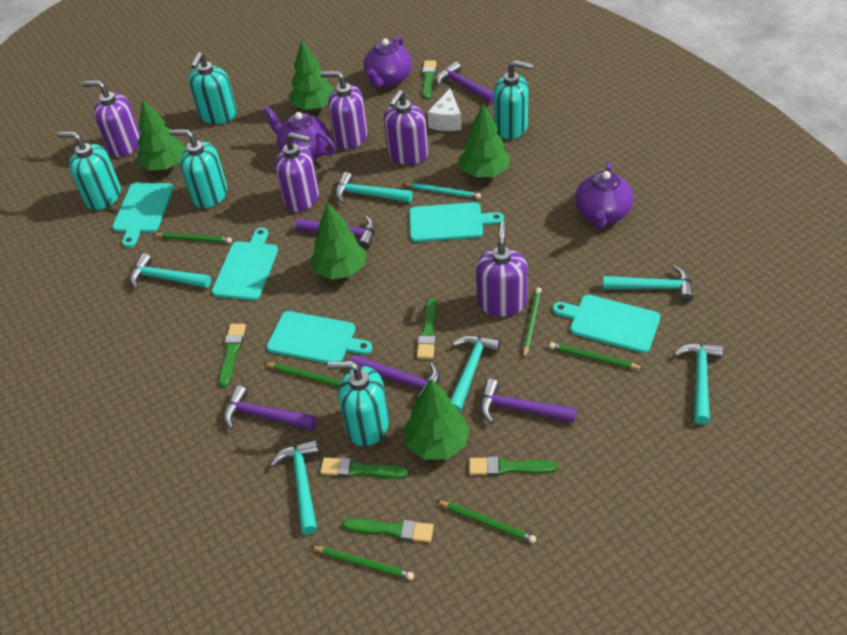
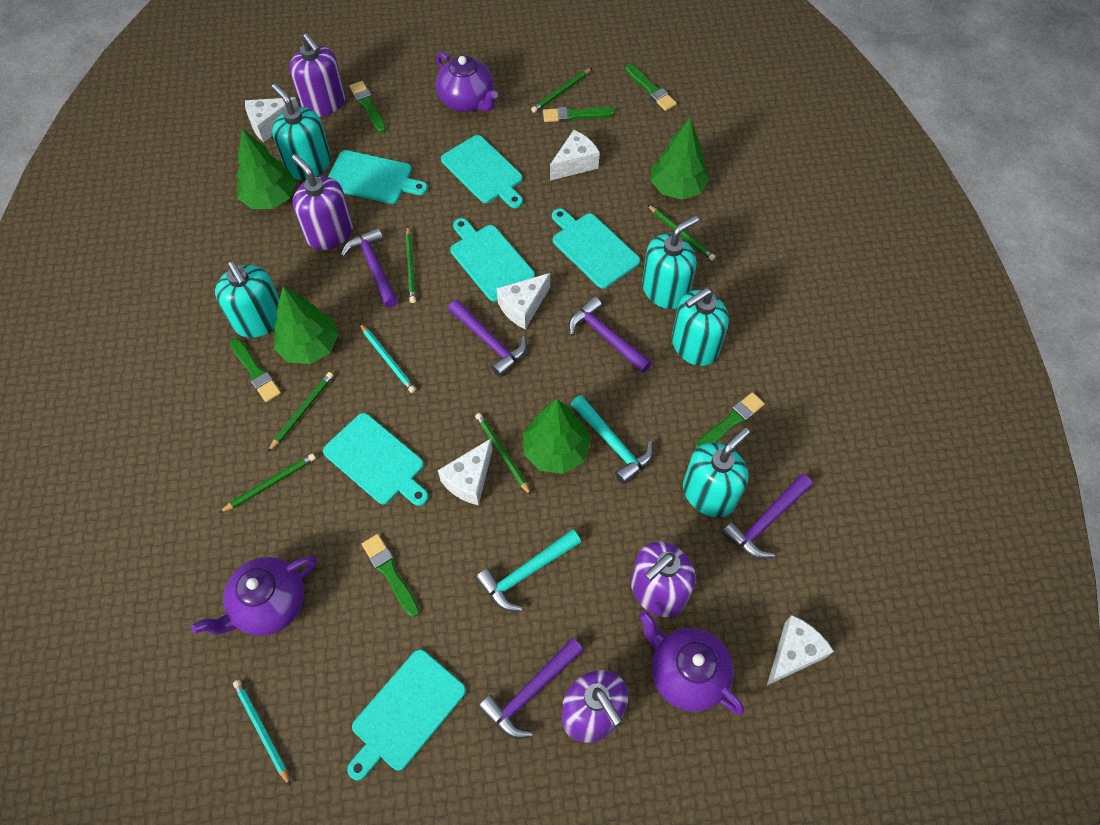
green tree: 5 -> 4
purple soap dispenser: 5 -> 4
turquoise cutting board: 5 -> 6
turquoise hammer: 6 -> 2
turquoise pencil: 1 -> 2
white cheese: 1 -> 5

